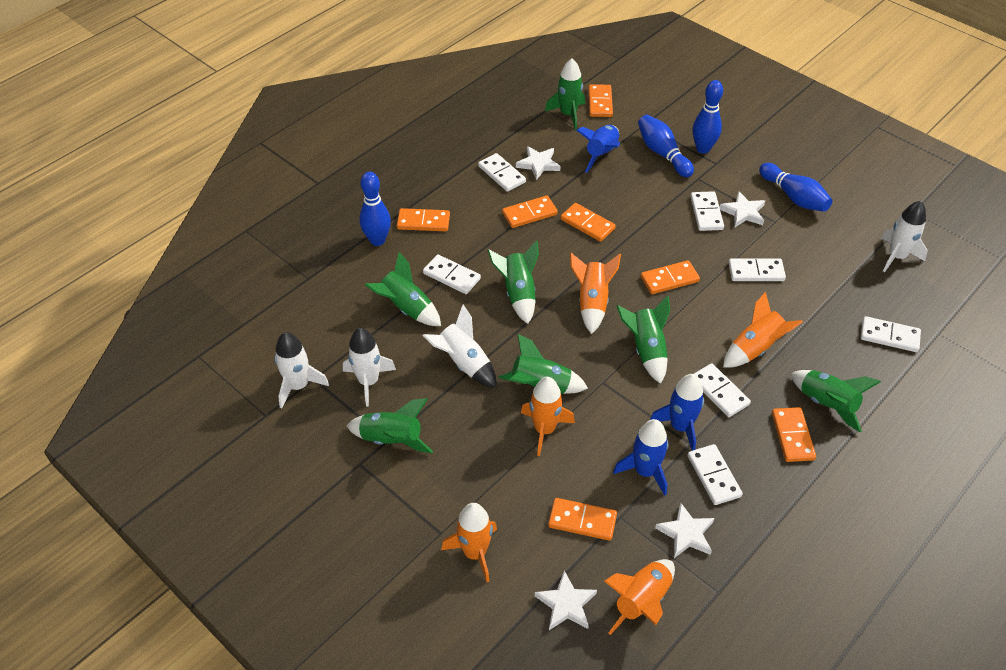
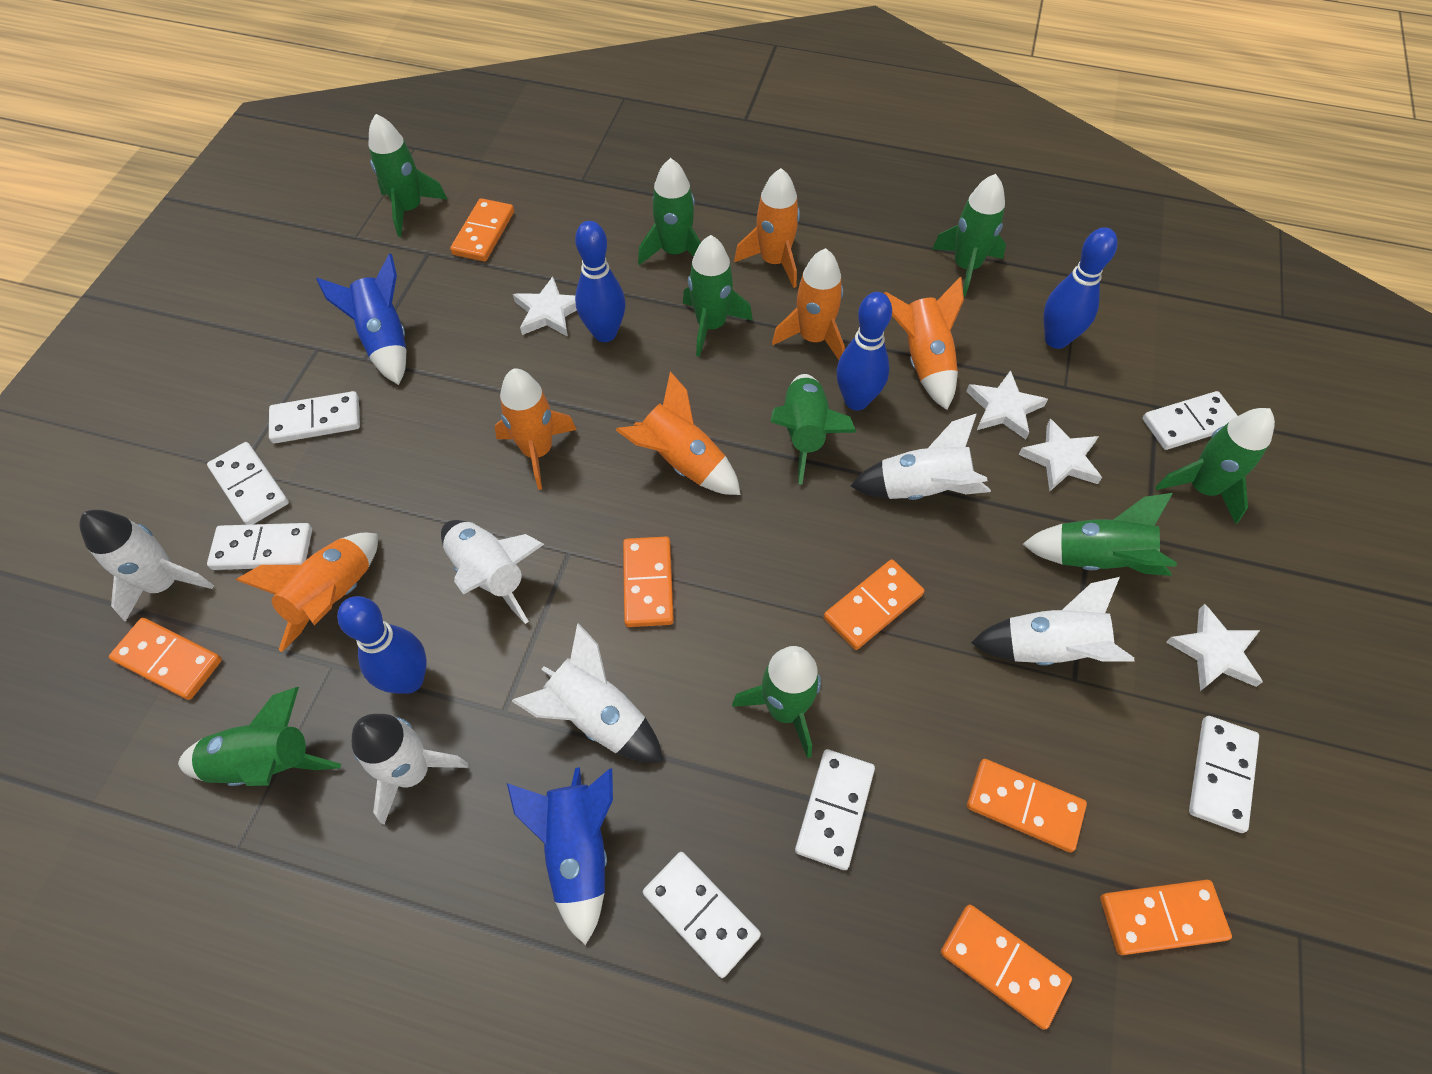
blue rocket: 3 -> 2
green rocket: 7 -> 9
orange rocket: 5 -> 6
white rocket: 4 -> 6

